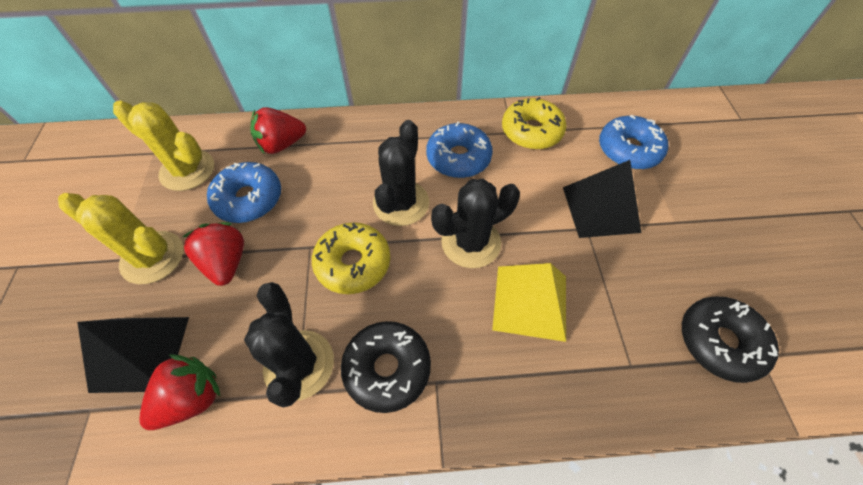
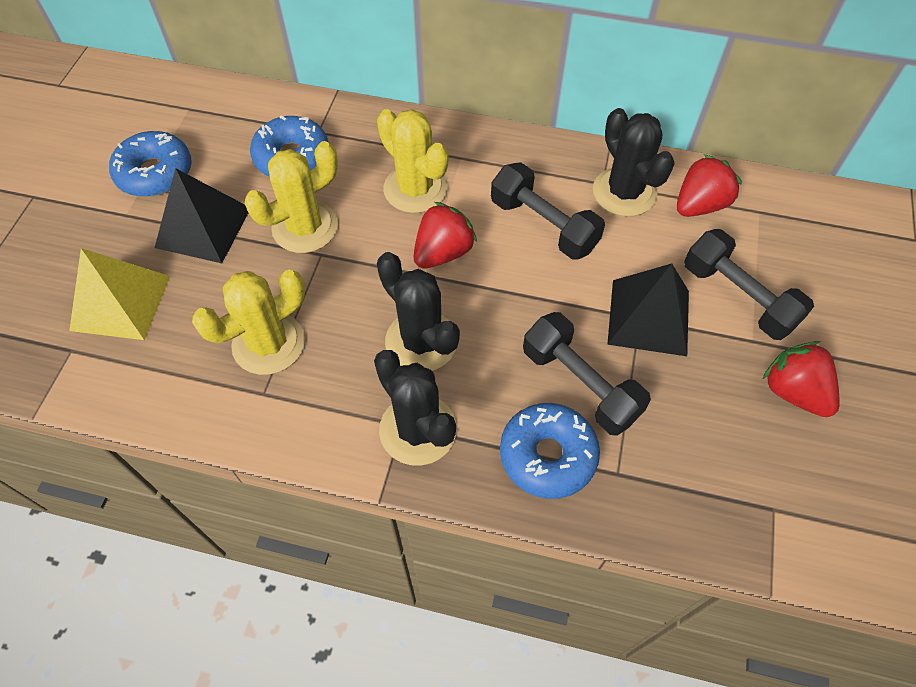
black donut: 2 -> 0
black dumbbell: 0 -> 3
yellow cactus: 2 -> 3
yellow donut: 2 -> 0

